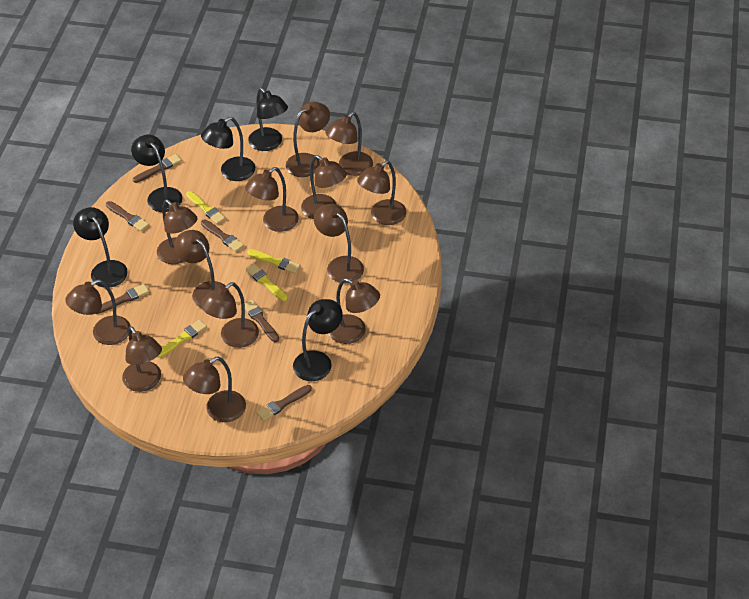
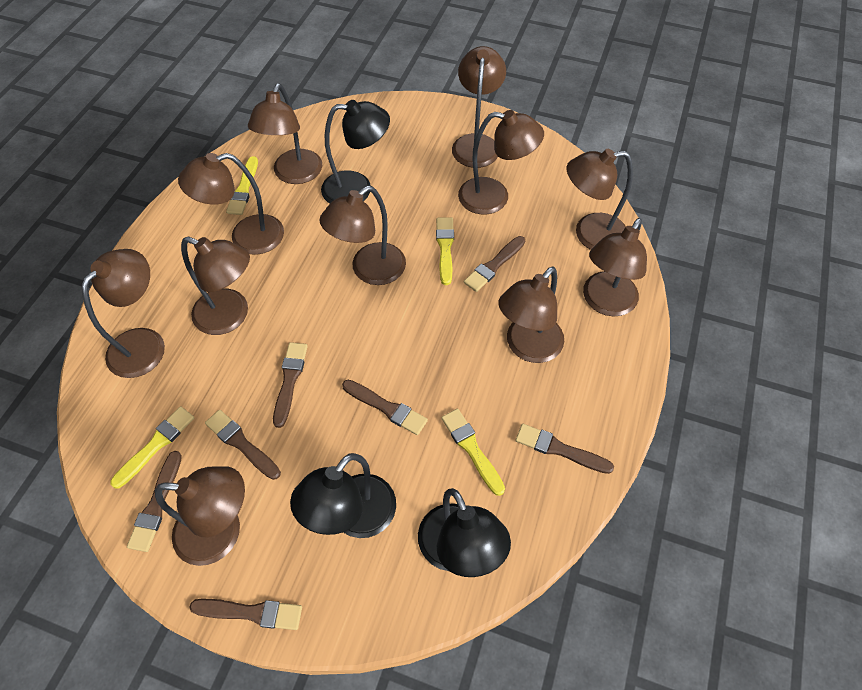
black lamp: 5 -> 3
brown brush: 6 -> 7
brown lamp: 13 -> 11

